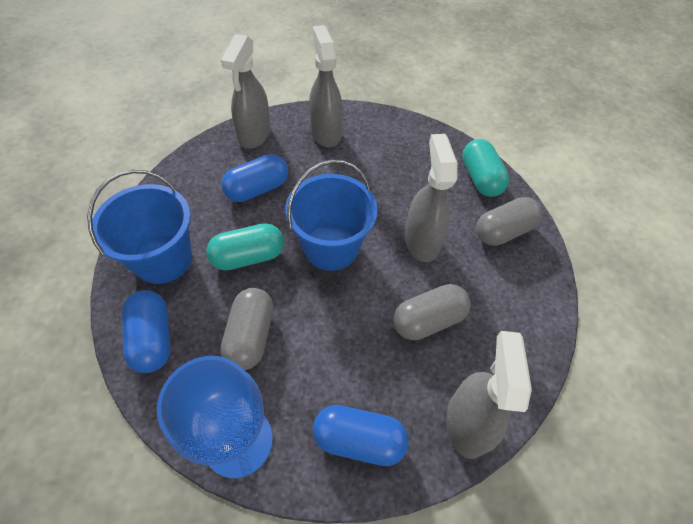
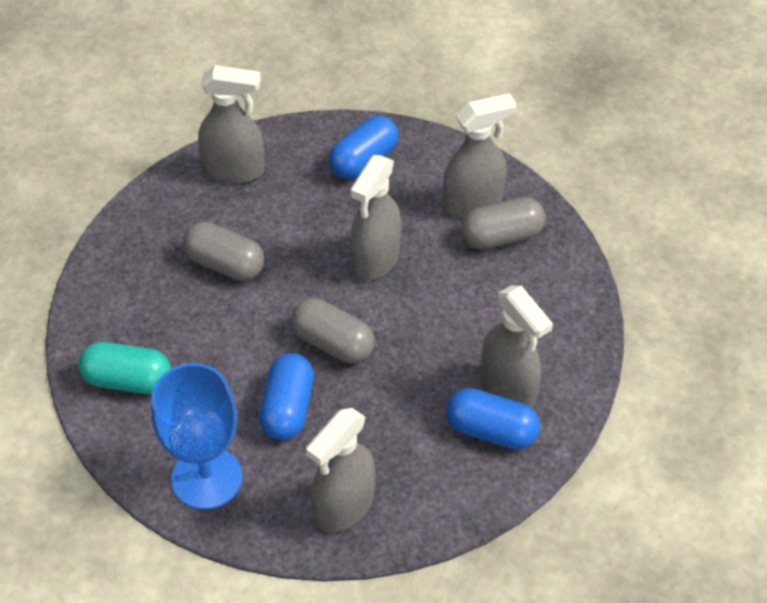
blue bucket: 2 -> 0
grey spray bottle: 4 -> 5
turquoise capsule: 2 -> 1

